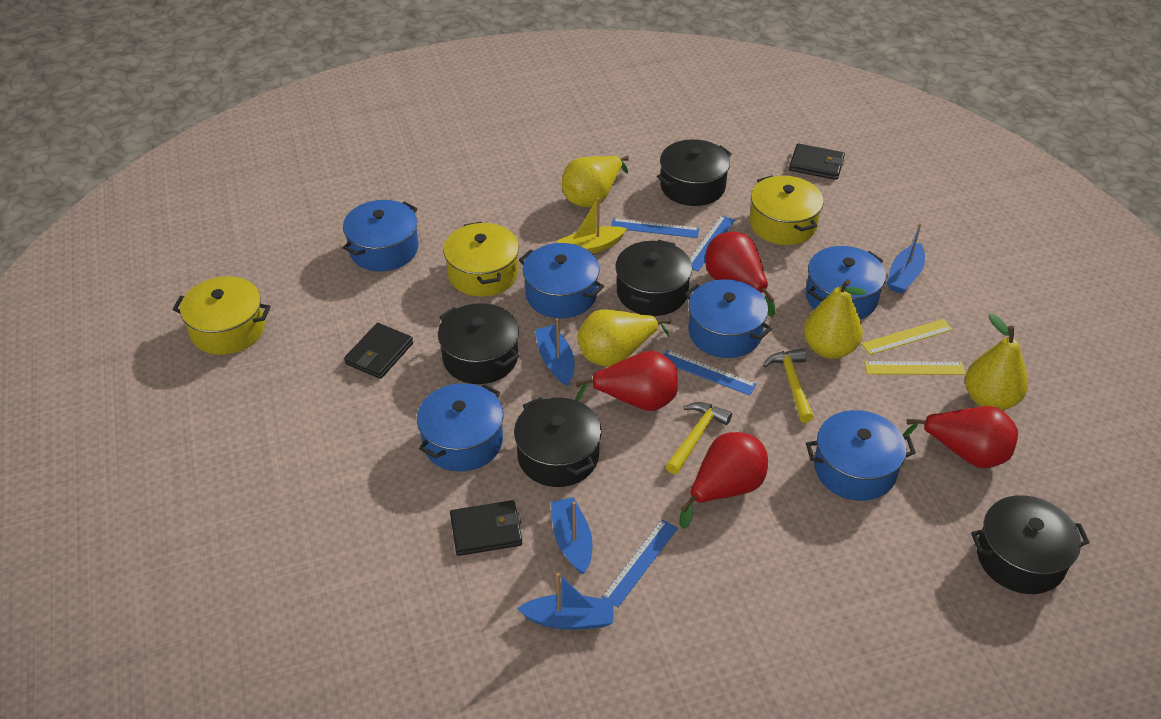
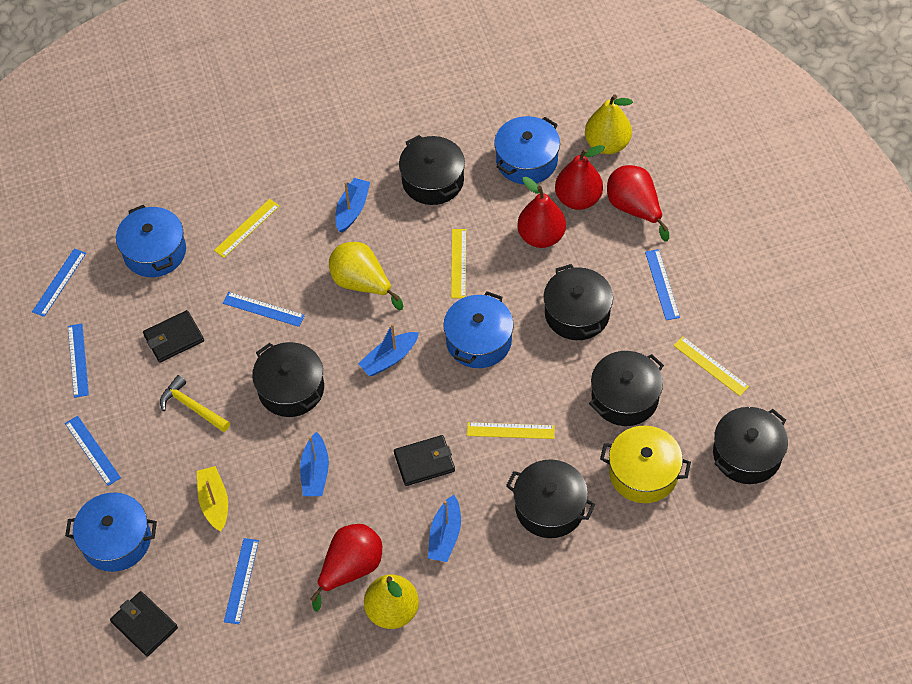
black pot: 5 -> 6
blue pot: 6 -> 4
blue ruler: 4 -> 6
yellow hammer: 2 -> 1
yellow pear: 4 -> 3
yellow pot: 3 -> 1
yellow ruler: 2 -> 4

